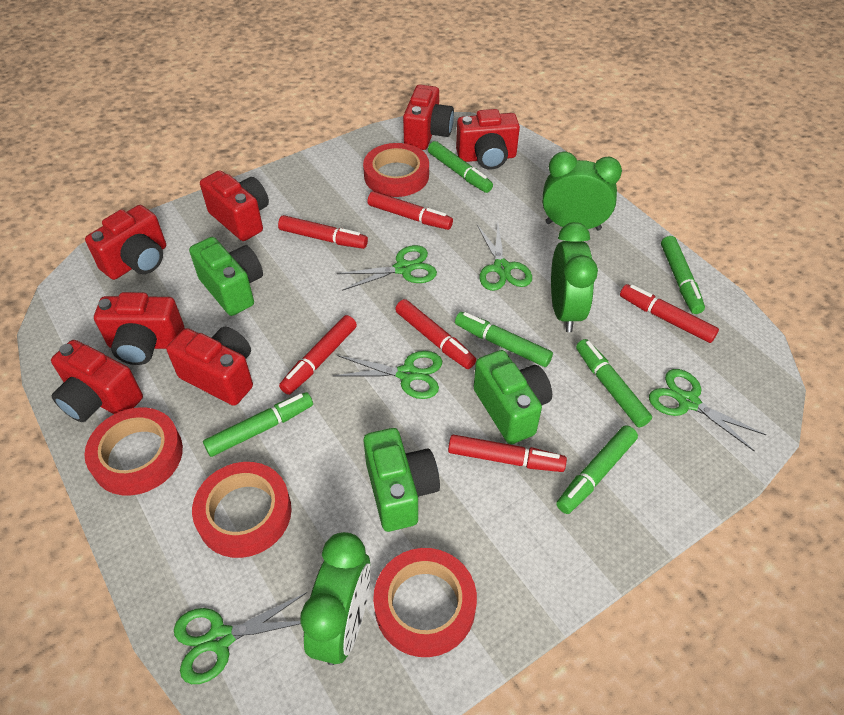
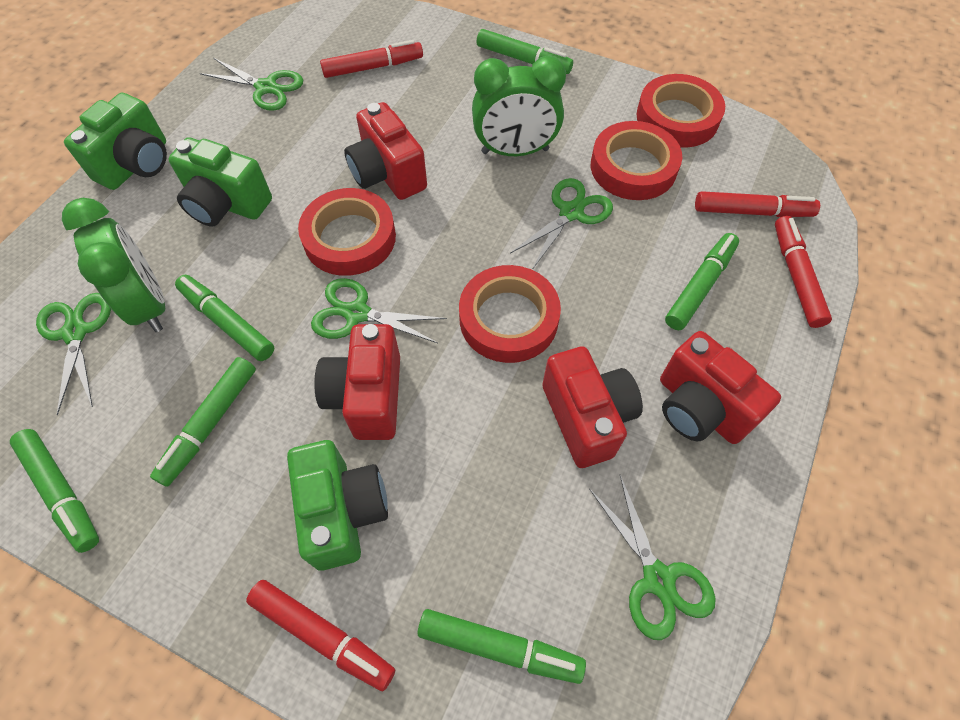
green clock: 3 -> 2
red camera: 7 -> 4
red marker: 6 -> 4

